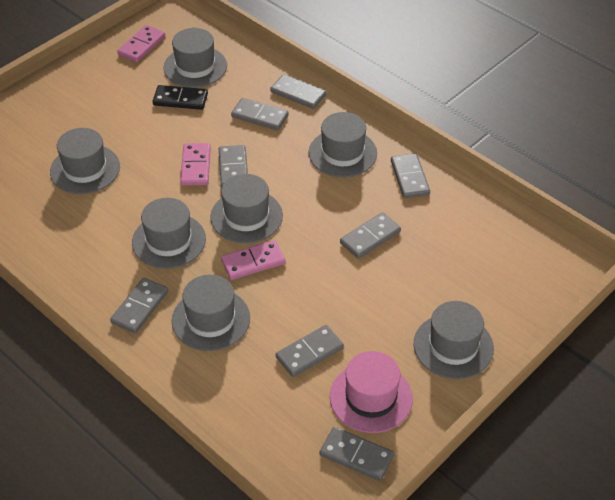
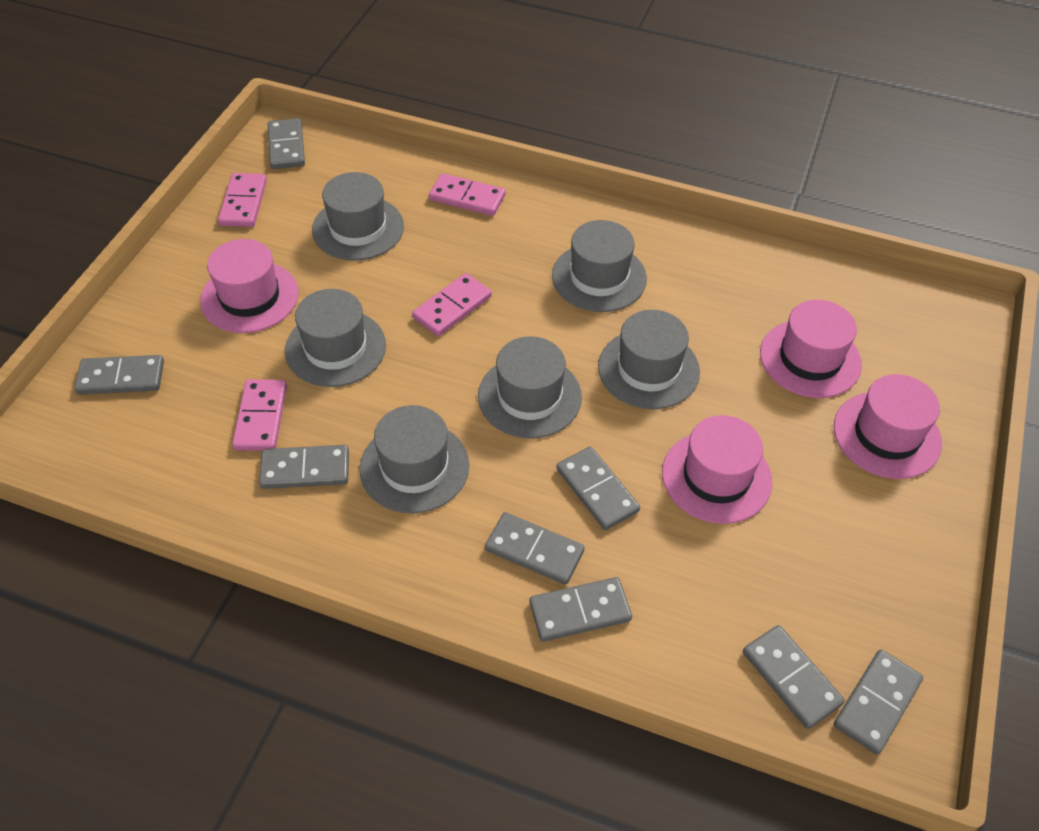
black domino: 1 -> 0
grey hat: 7 -> 6
pink domino: 3 -> 4
pink hat: 1 -> 4

